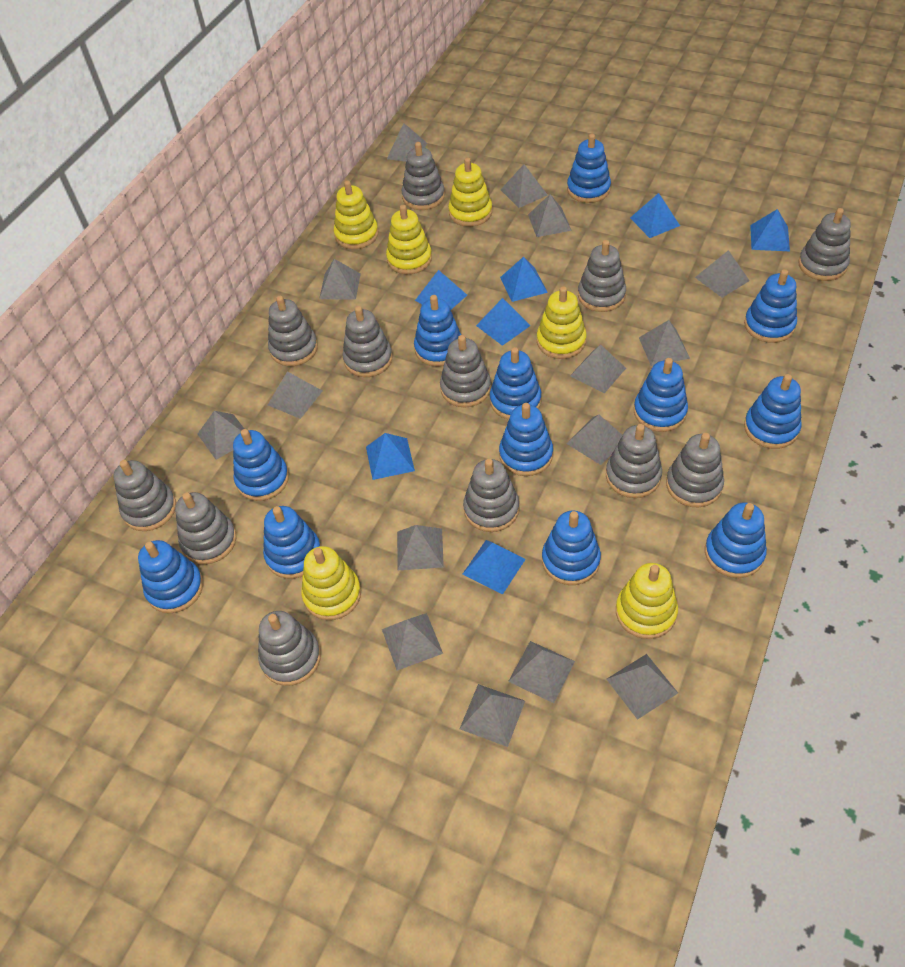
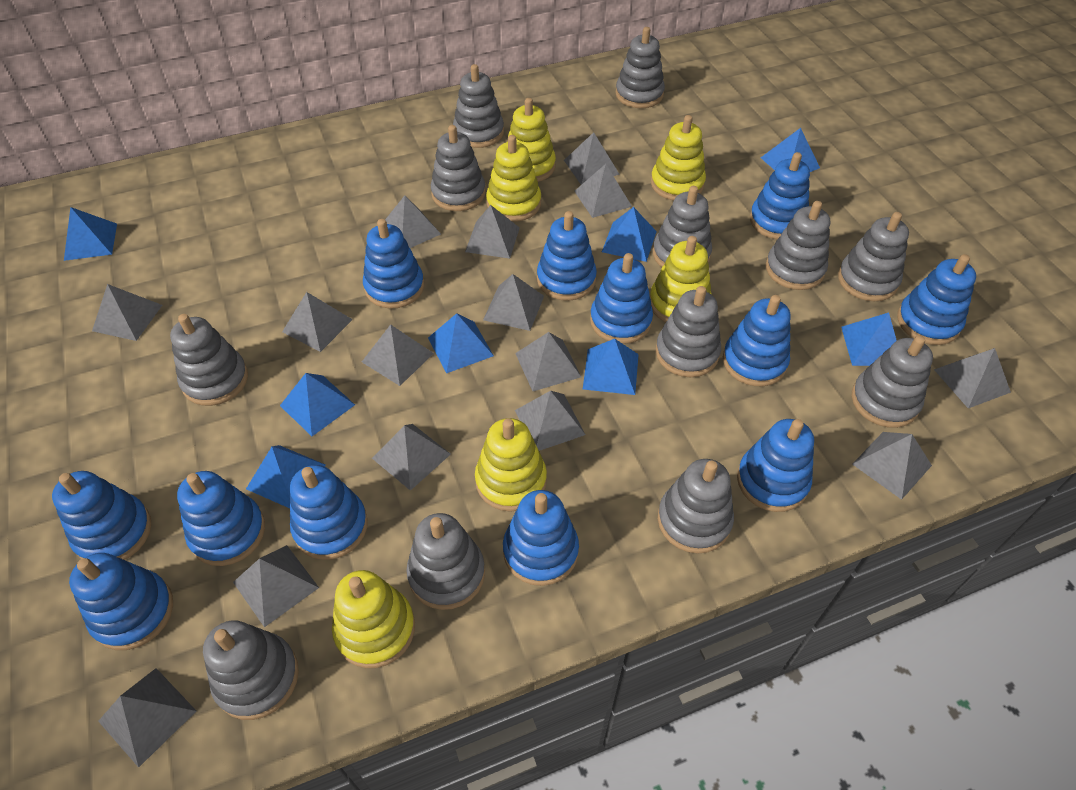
blue pyramid: 7 -> 8

